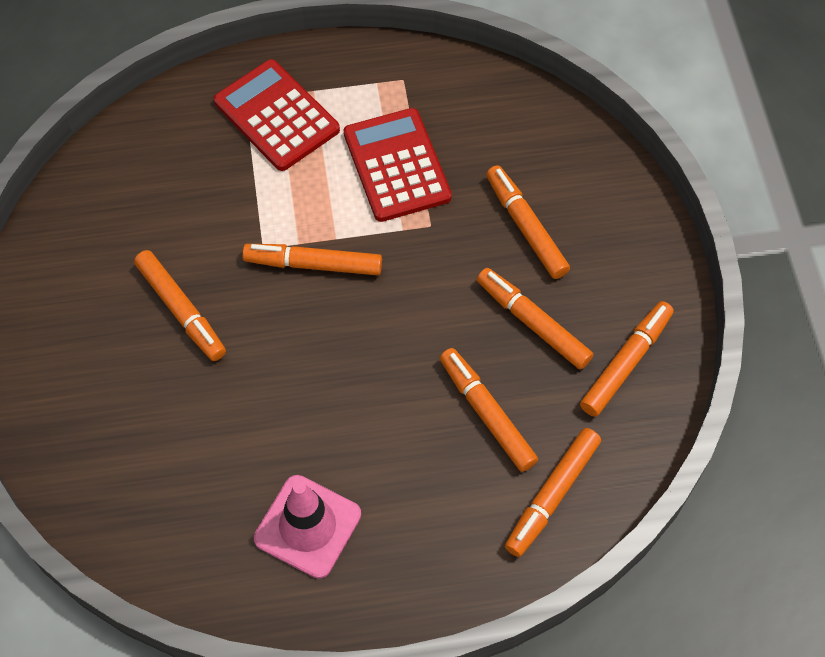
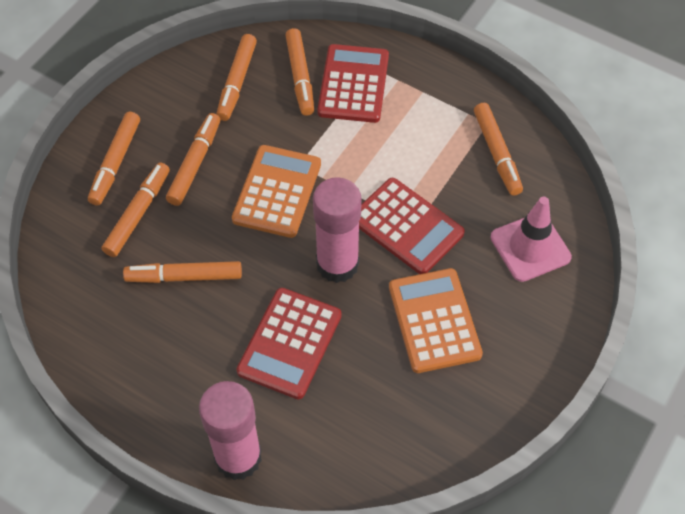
orange calculator: 0 -> 2
pink glue stick: 0 -> 2
red calculator: 2 -> 3

